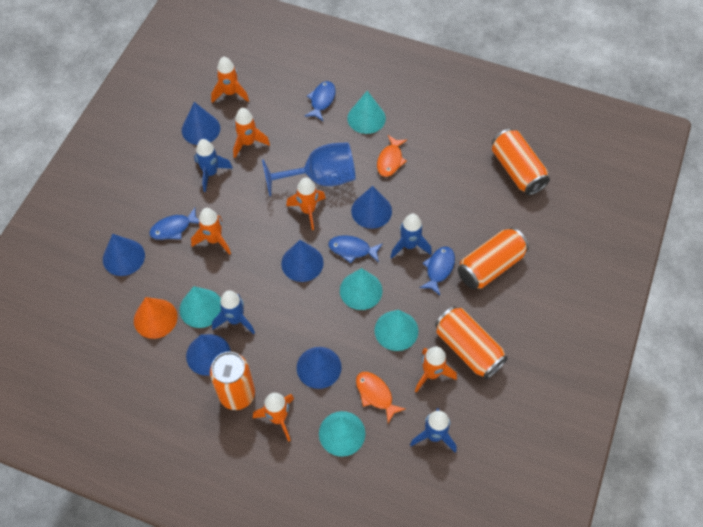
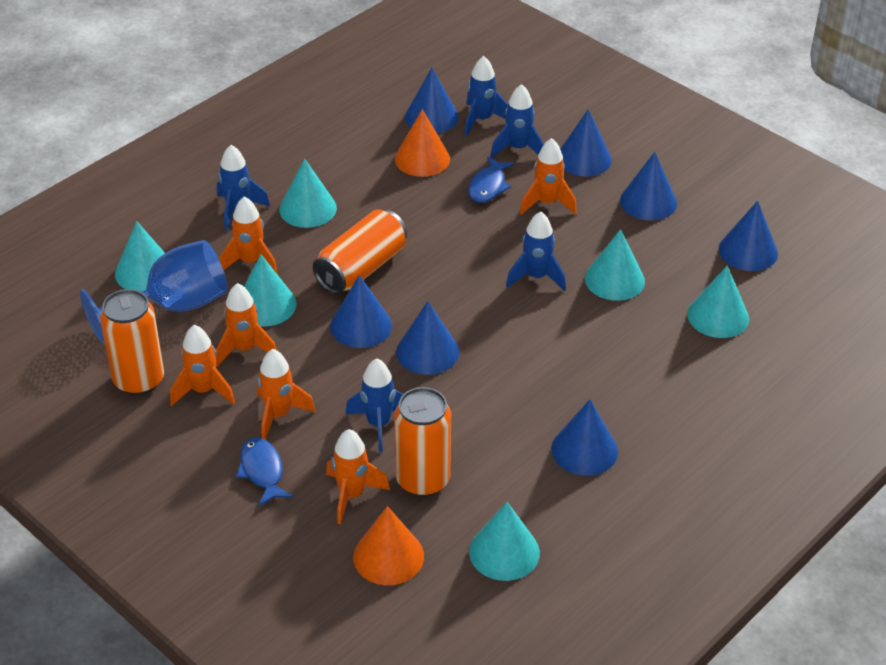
blue cone: 6 -> 7
blue fish: 4 -> 2
blue rocket: 4 -> 5
orange can: 4 -> 3
orange cone: 1 -> 2
orange fish: 2 -> 0
turquoise cone: 5 -> 6

